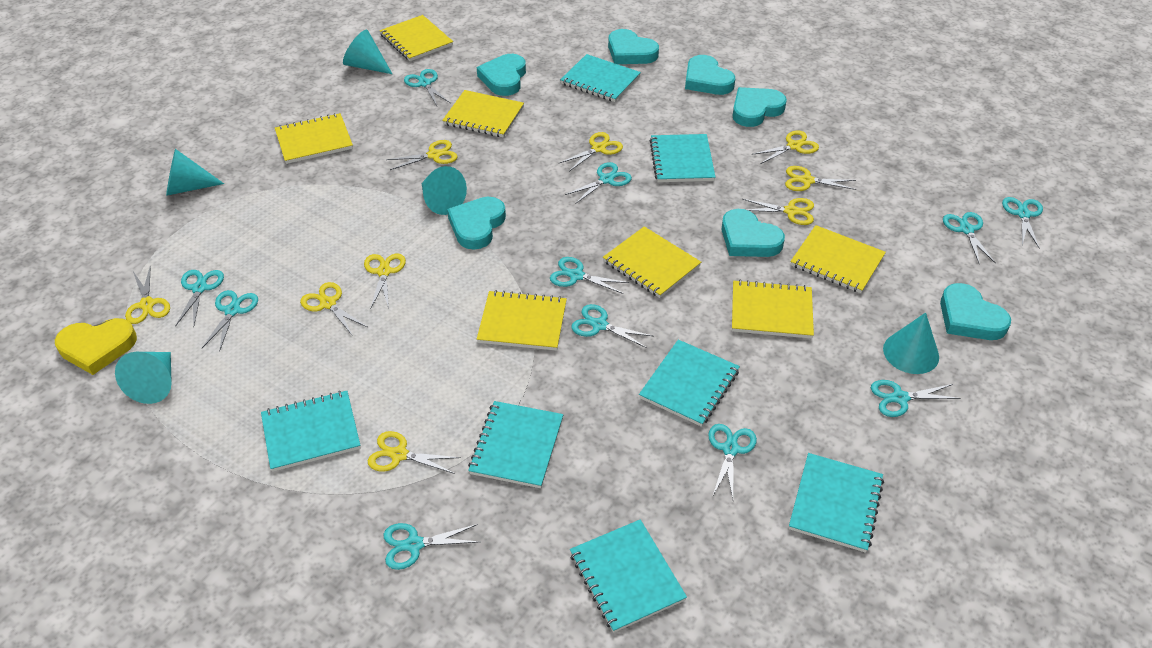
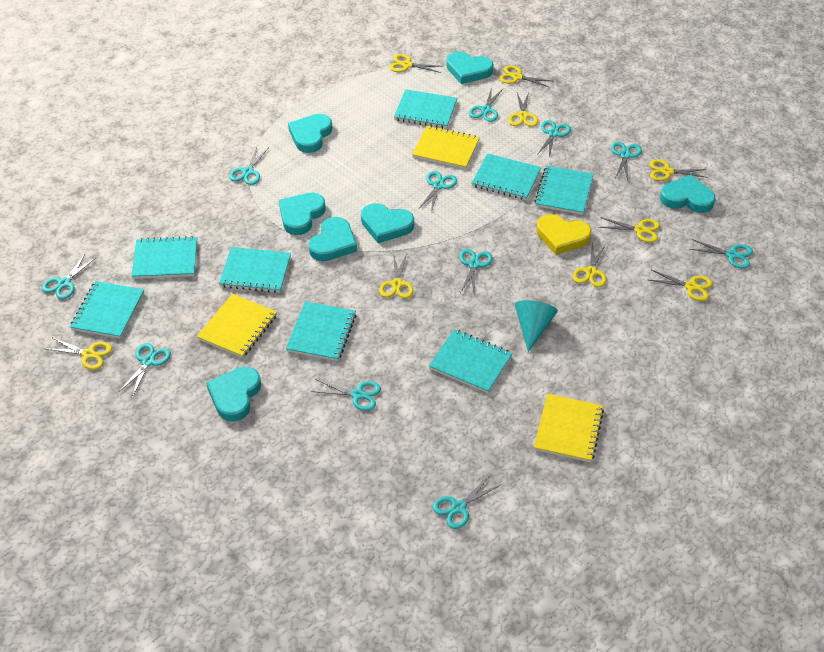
turquoise cone: 5 -> 1
turquoise notebook: 7 -> 8
yellow notebook: 7 -> 3

